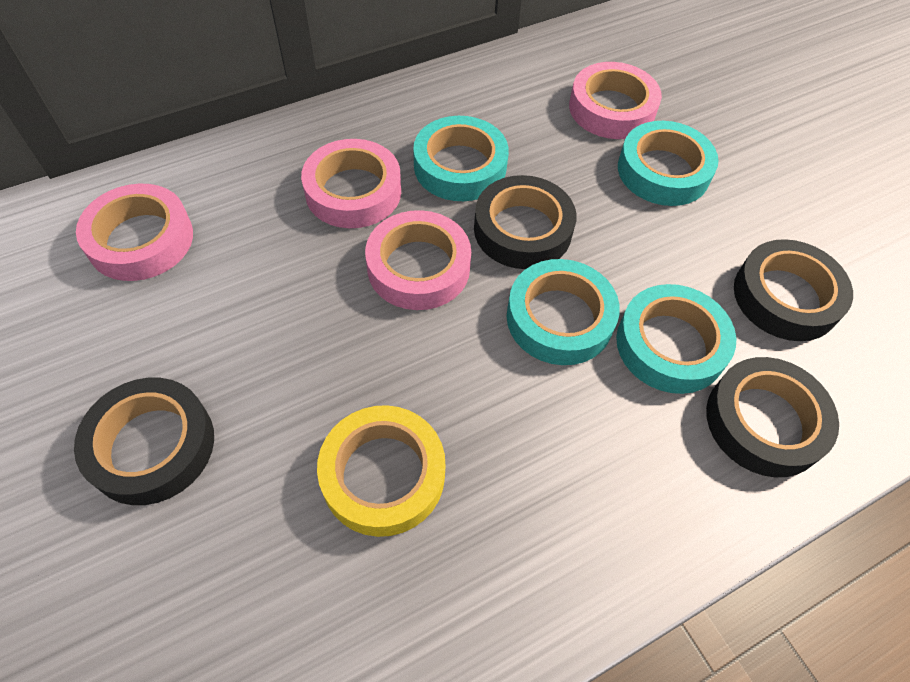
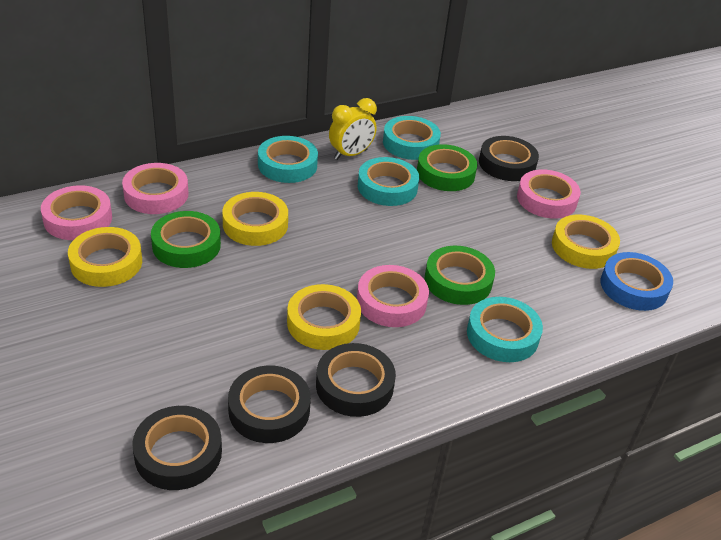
blue tape: 0 -> 1
green tape: 0 -> 3
yellow clock: 0 -> 1
yellow tape: 1 -> 4

